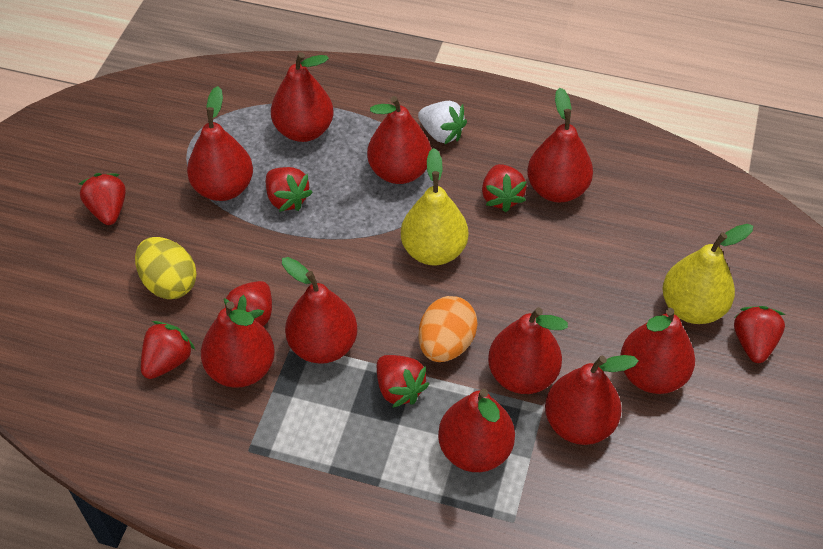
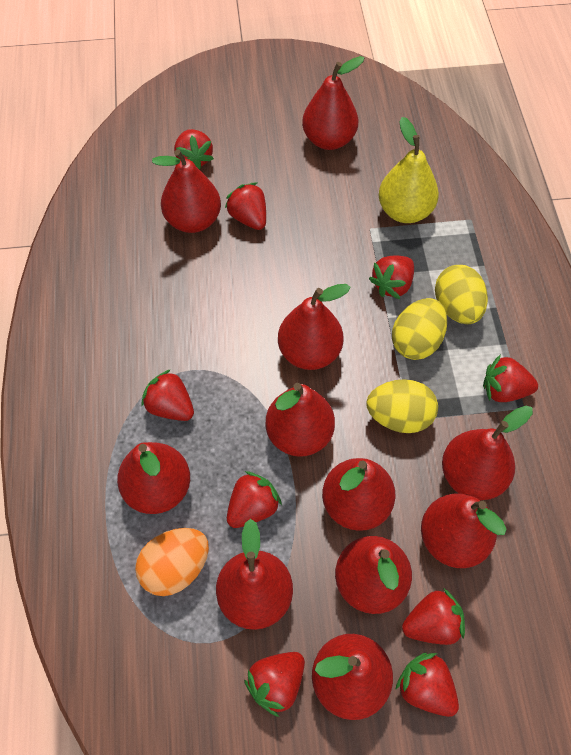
red pear: 10 -> 11
red strawberry: 7 -> 9
white strawberry: 1 -> 0
yellow egg: 1 -> 3
yellow pear: 2 -> 1

